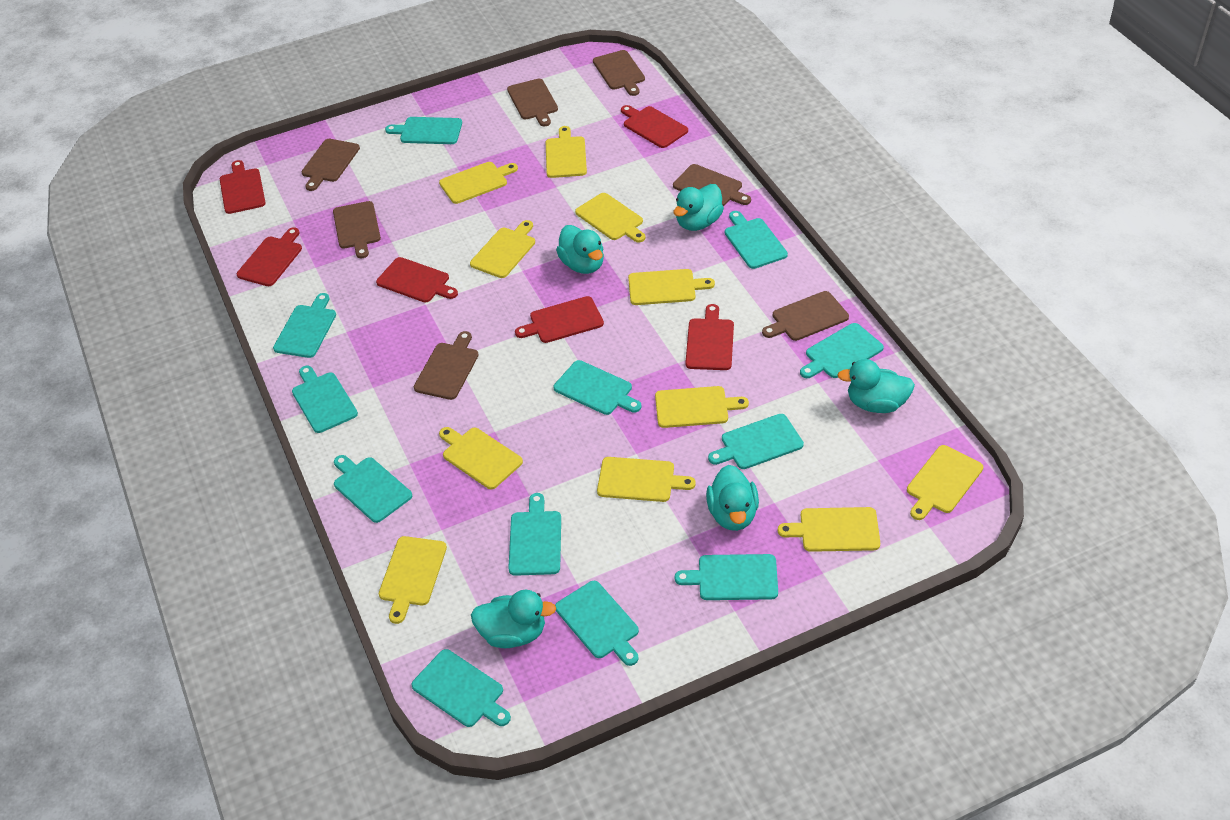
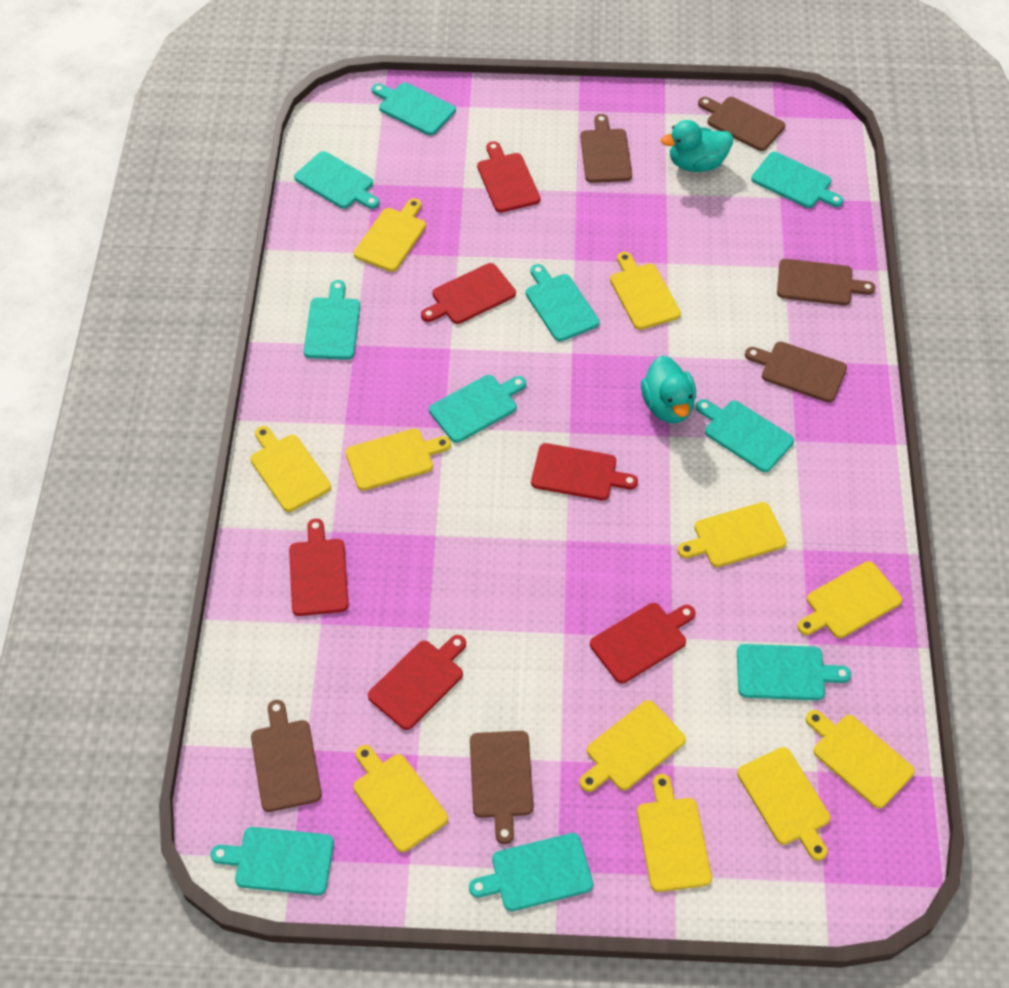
brown cutting board: 7 -> 6
turquoise cutting board: 12 -> 10
turquoise duck: 5 -> 2

